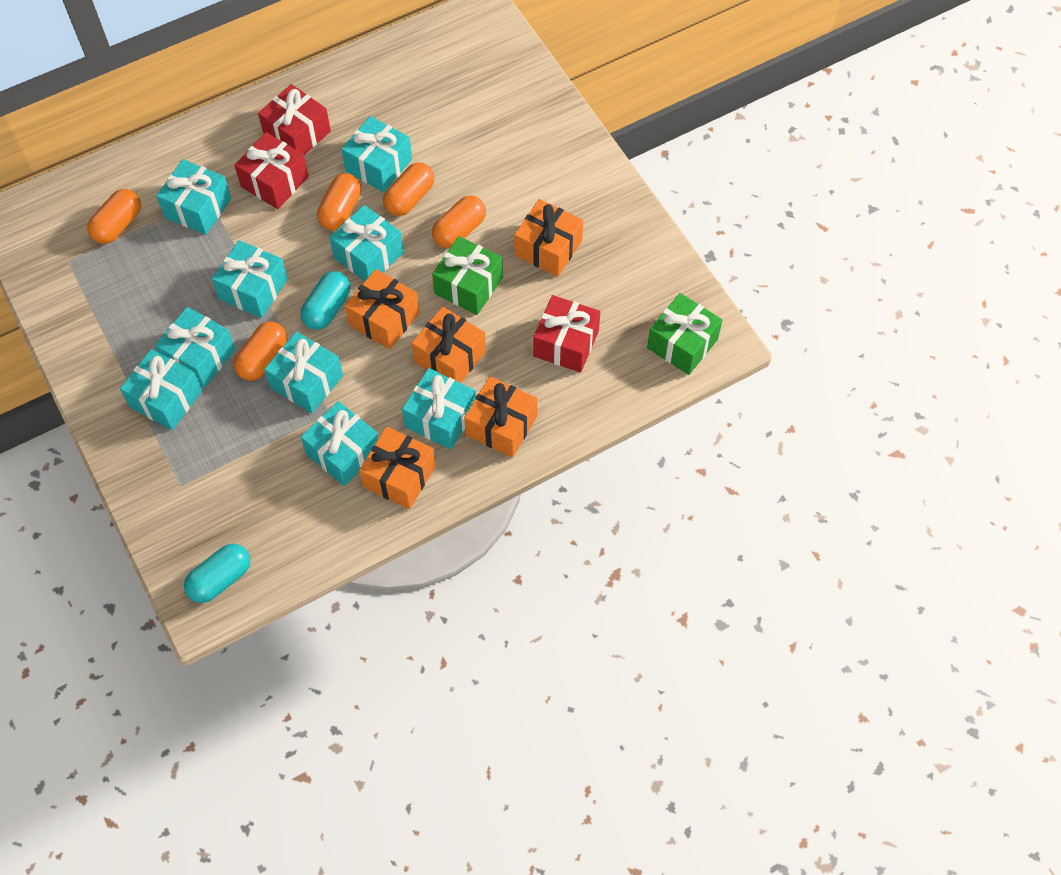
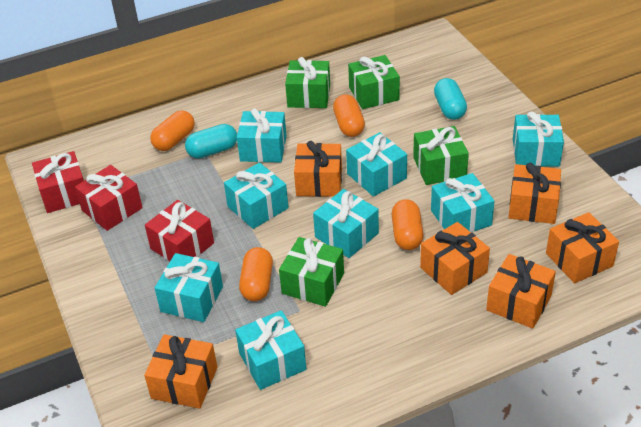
green gift: 2 -> 4
orange capsule: 5 -> 4
orange gift: 5 -> 6
turquoise gift: 9 -> 8

